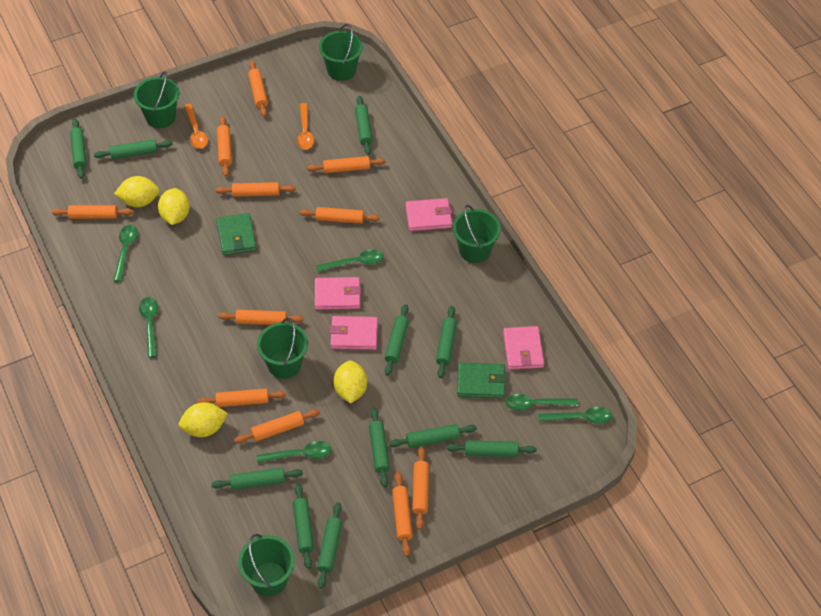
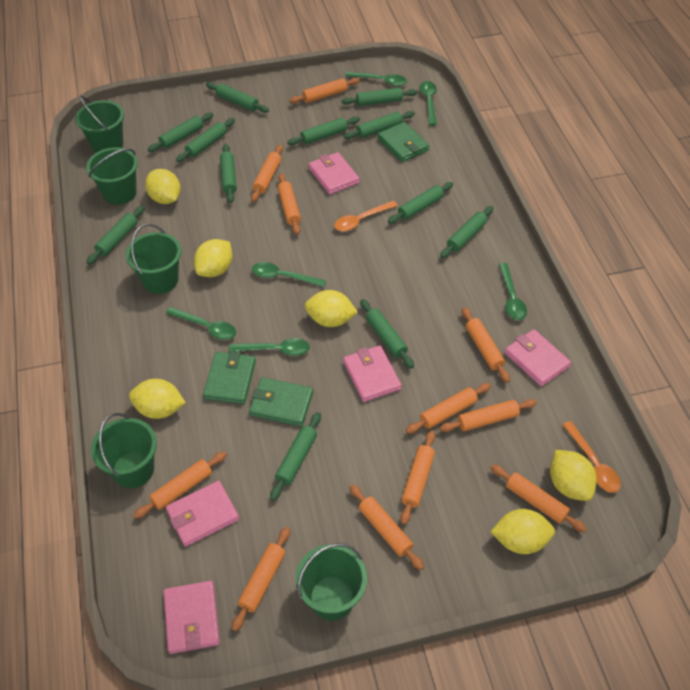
green rolling pin: 11 -> 12
green wallet: 2 -> 3
pink wallet: 4 -> 5
yellow lemon: 4 -> 6

